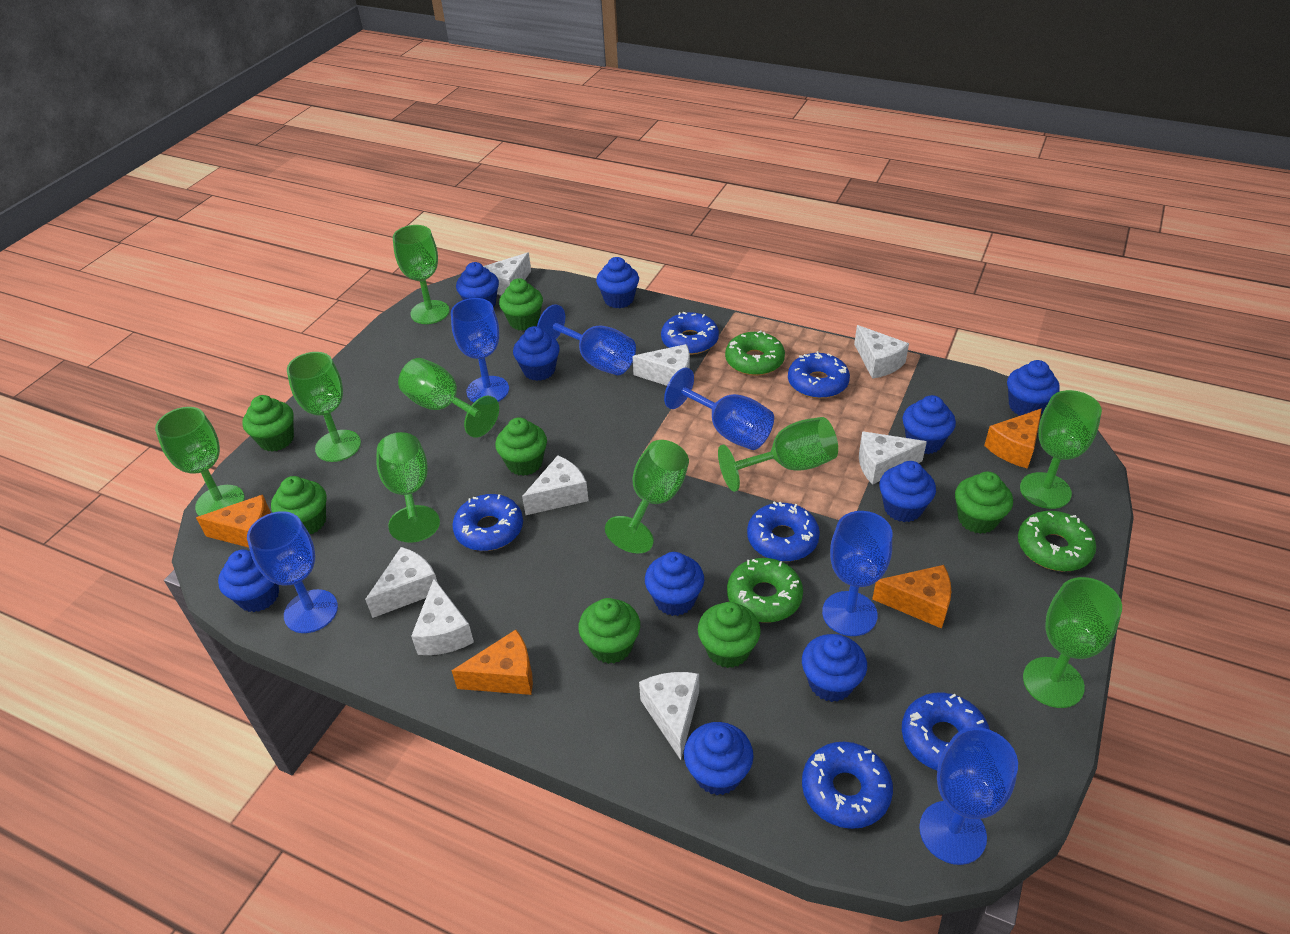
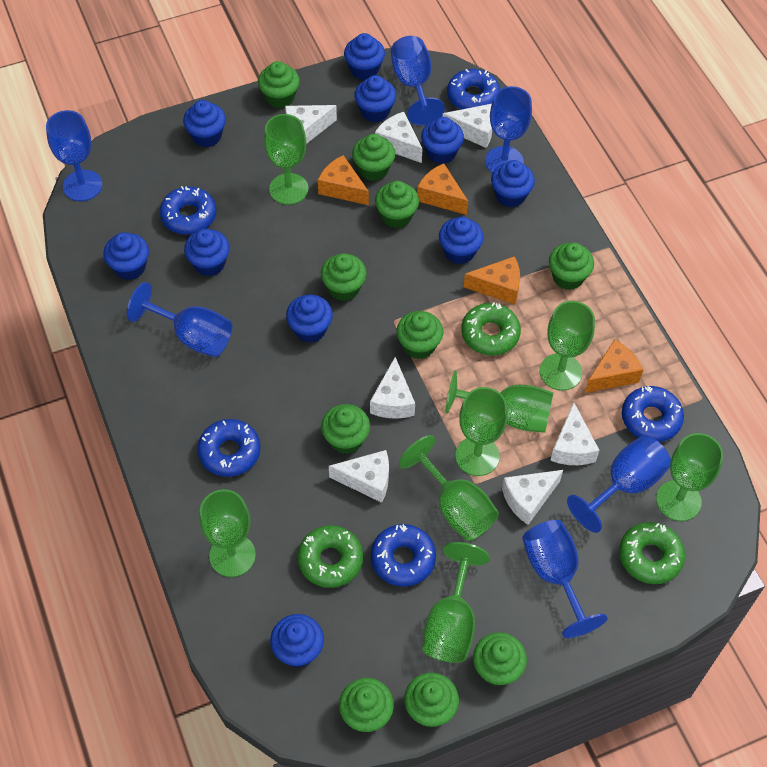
blue donut: 6 -> 5
green cupcake: 7 -> 10
green goblet: 9 -> 8
white cheese: 8 -> 7

